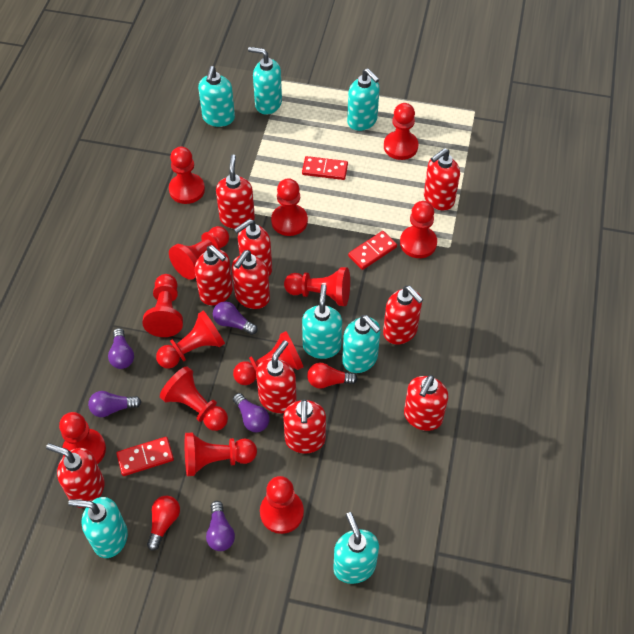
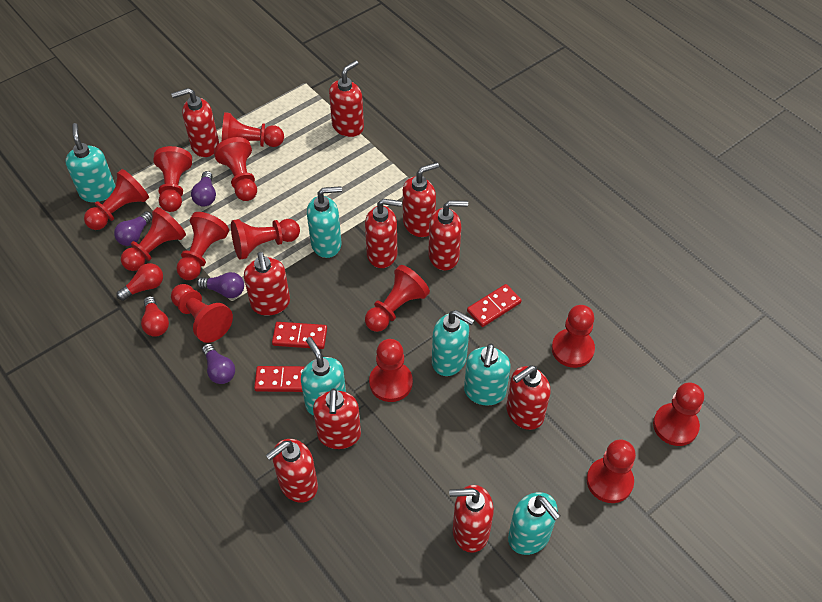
purple light bulb: 5 -> 4
turquoise soap dispenser: 7 -> 6

